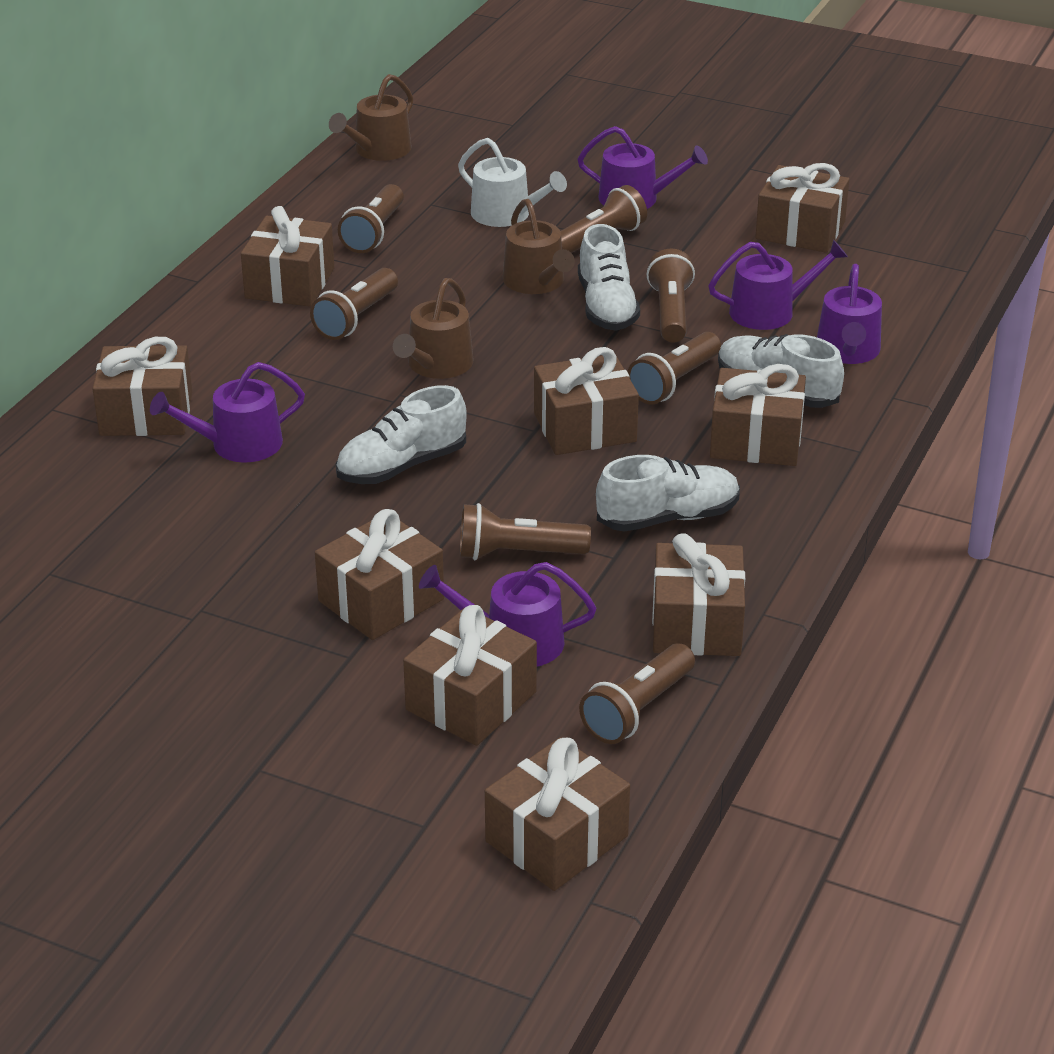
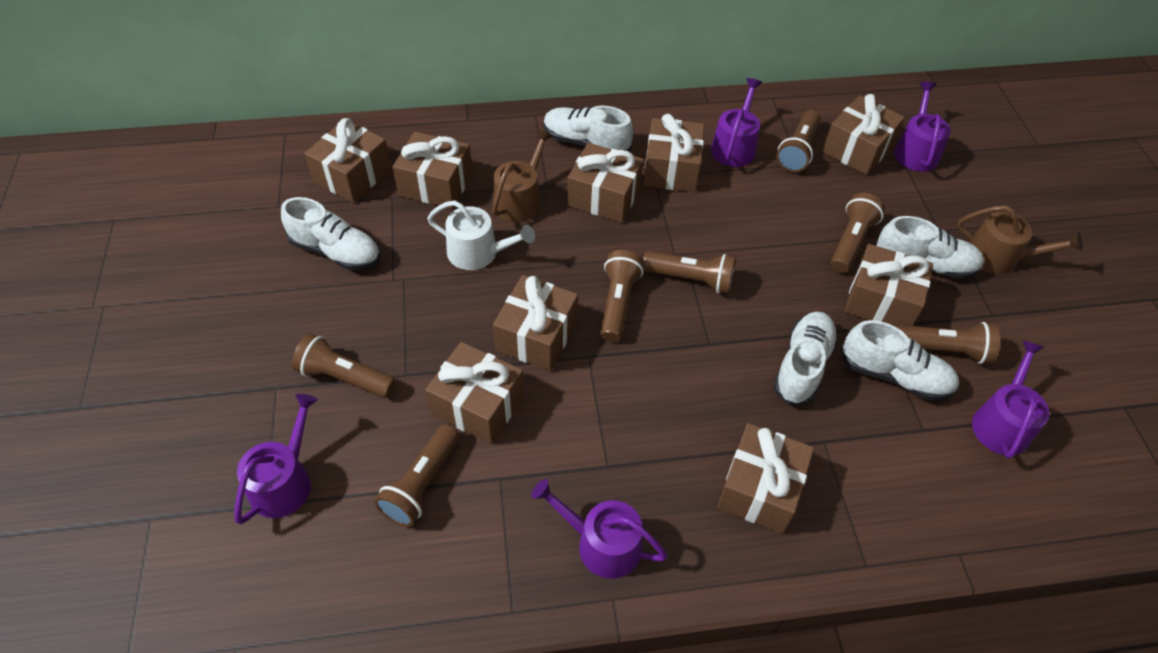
brown watering can: 3 -> 2
white shoe: 4 -> 5

